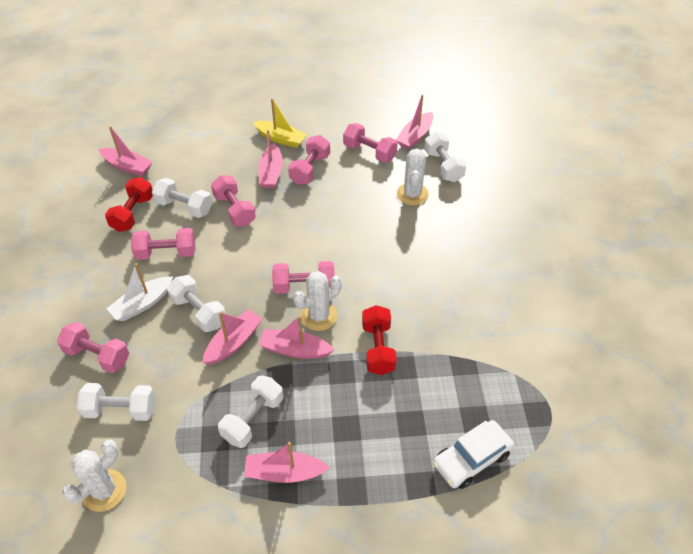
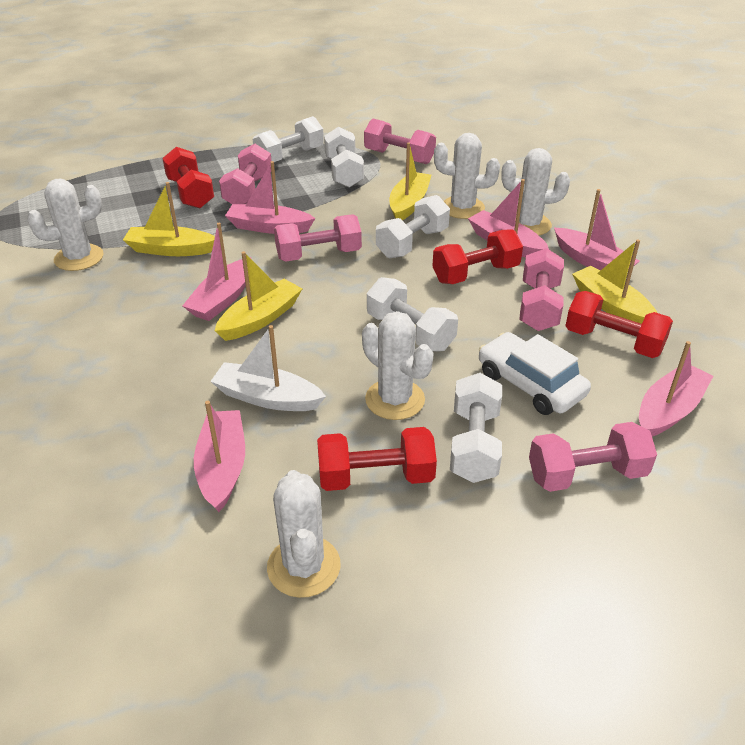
pink dumbbell: 6 -> 5
red dumbbell: 2 -> 4
white cactus: 3 -> 5
yellow boat: 1 -> 4

